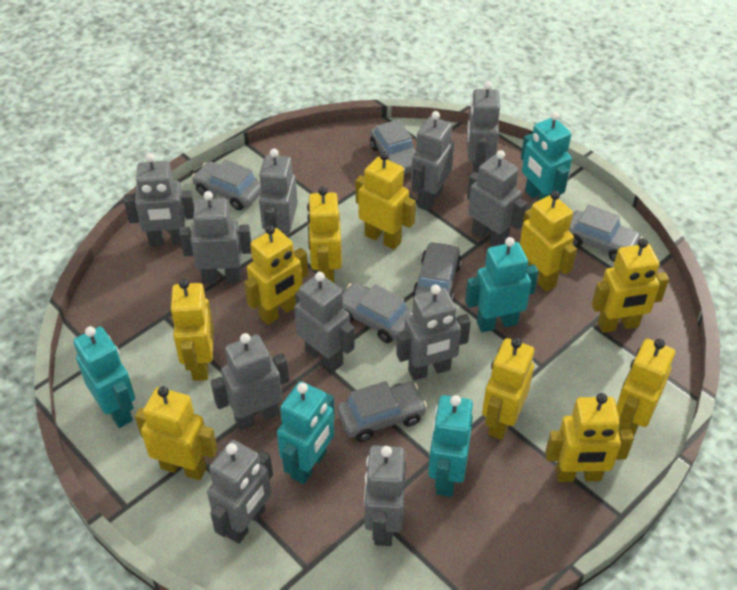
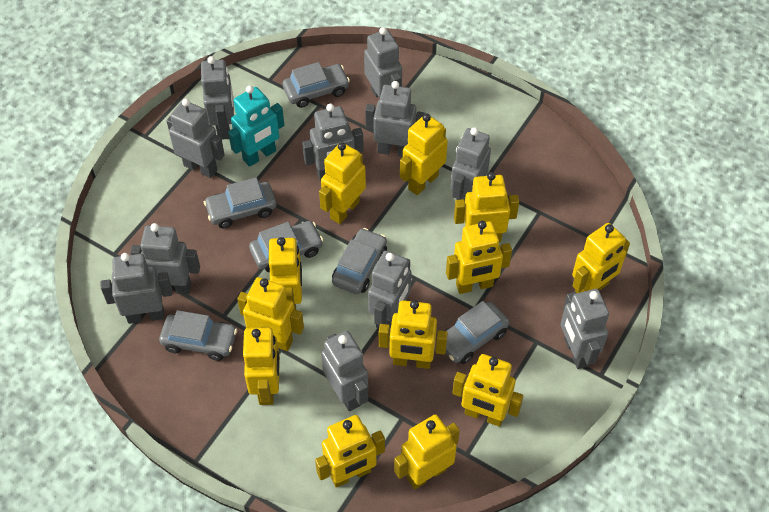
turquoise robot: 5 -> 1
yellow robot: 10 -> 12

